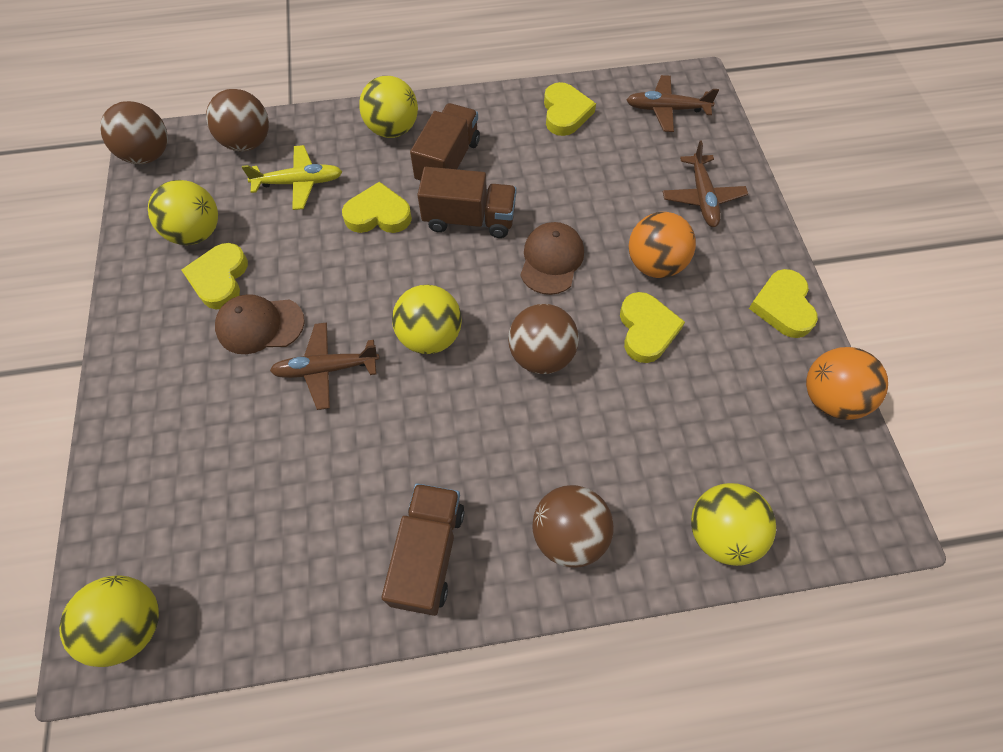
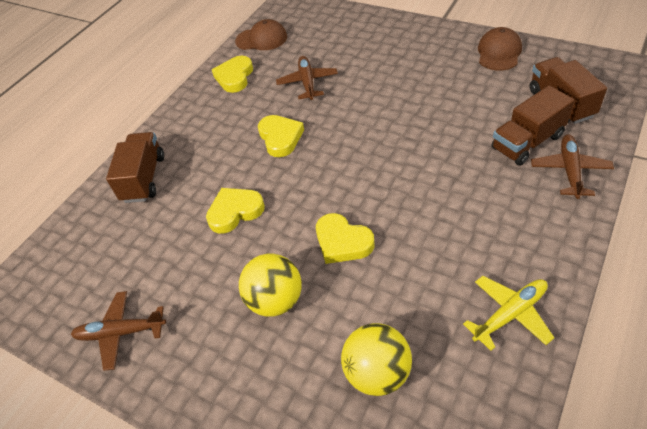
brown ball: 4 -> 0
orange ball: 2 -> 0
yellow ball: 5 -> 2
yellow heart: 5 -> 4

